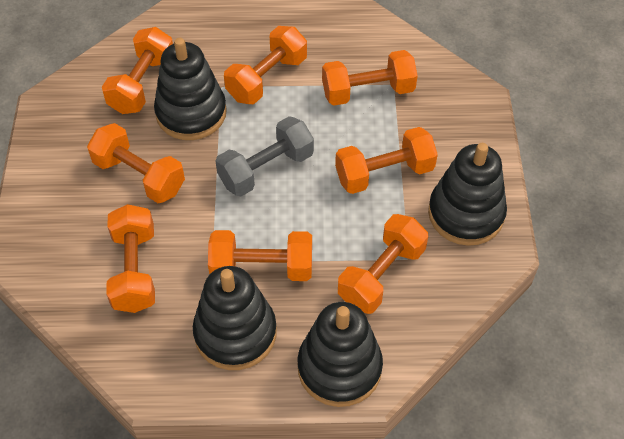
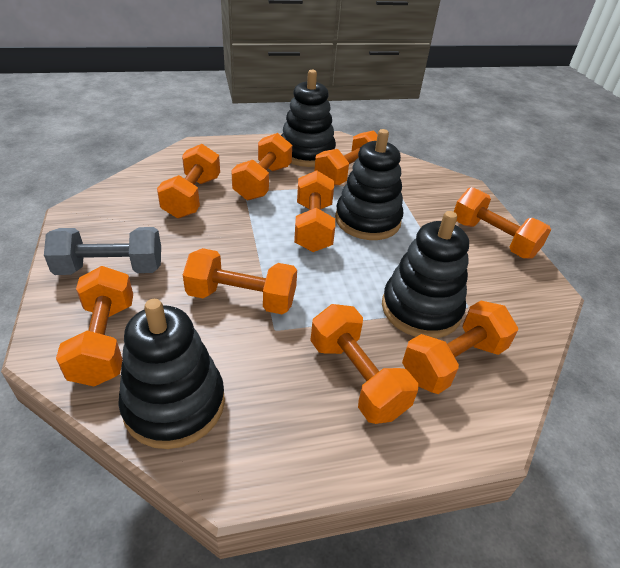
orange dumbbell: 8 -> 9

